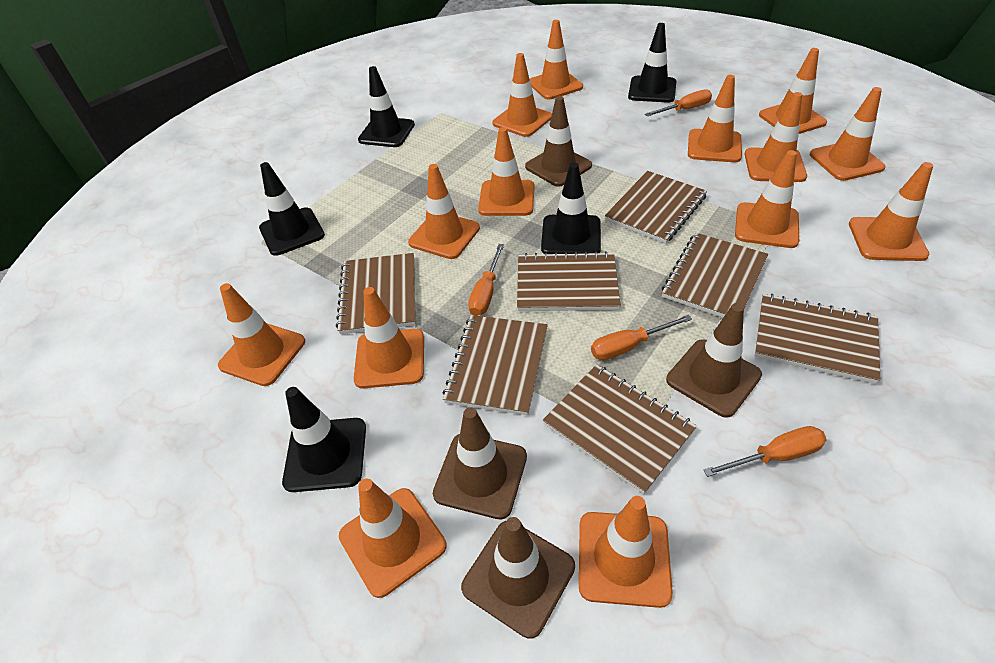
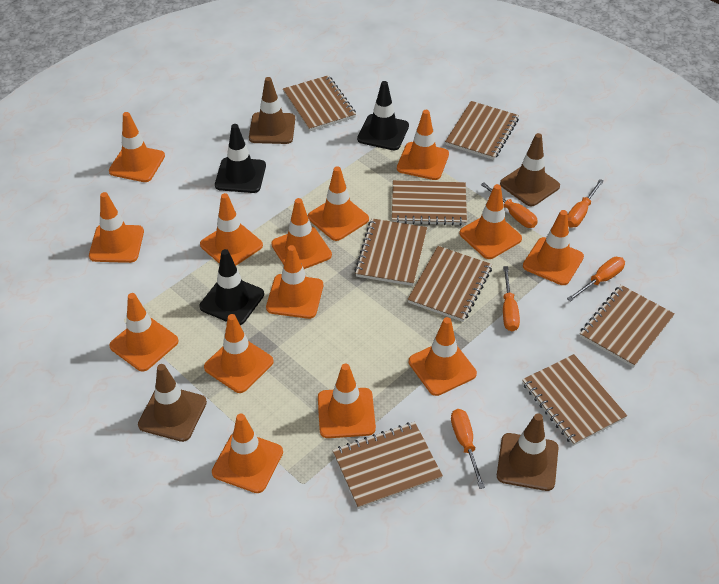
black traffic cone: 5 -> 3
brown notebook: 7 -> 8
orange screwdriver: 4 -> 5

